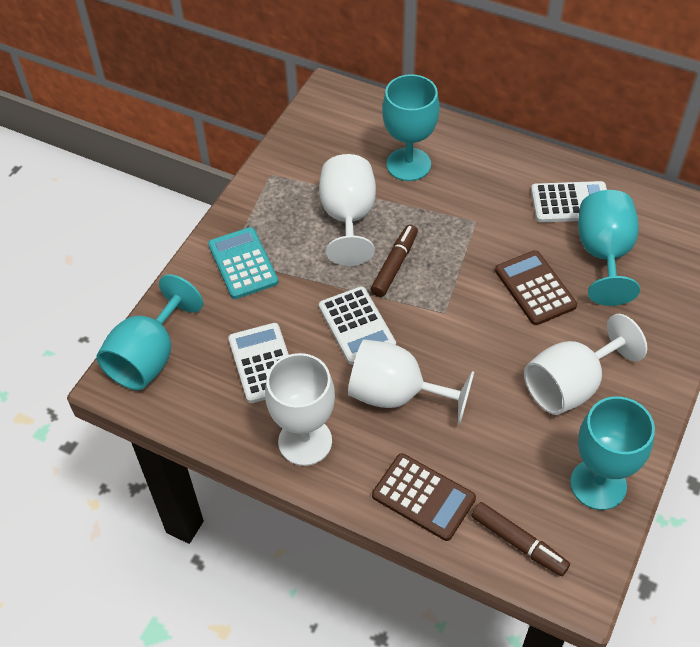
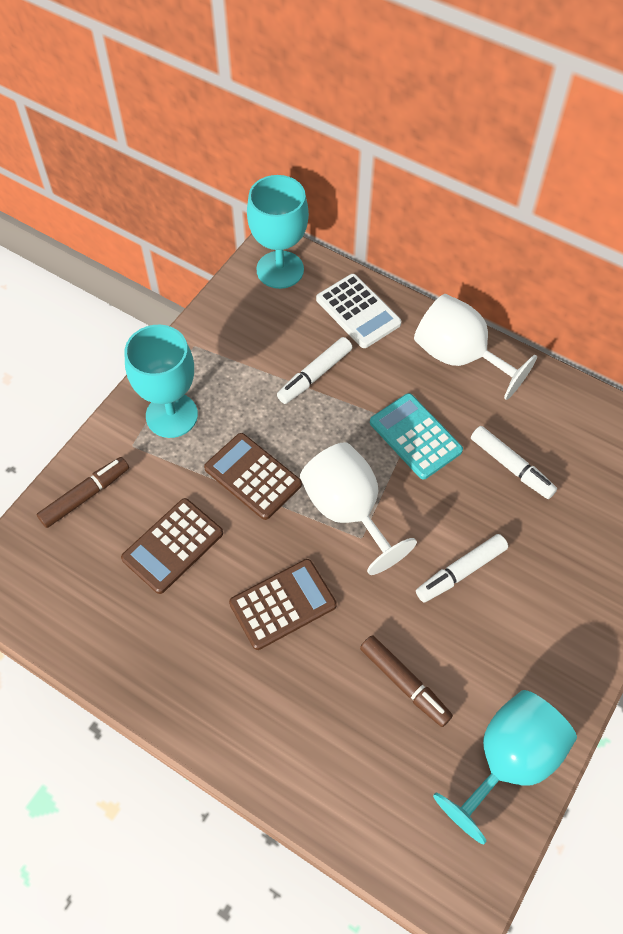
brown calculator: 2 -> 3
turquoise goblet: 4 -> 3
white calculator: 3 -> 1
white goblet: 4 -> 2
white marker: 0 -> 3

